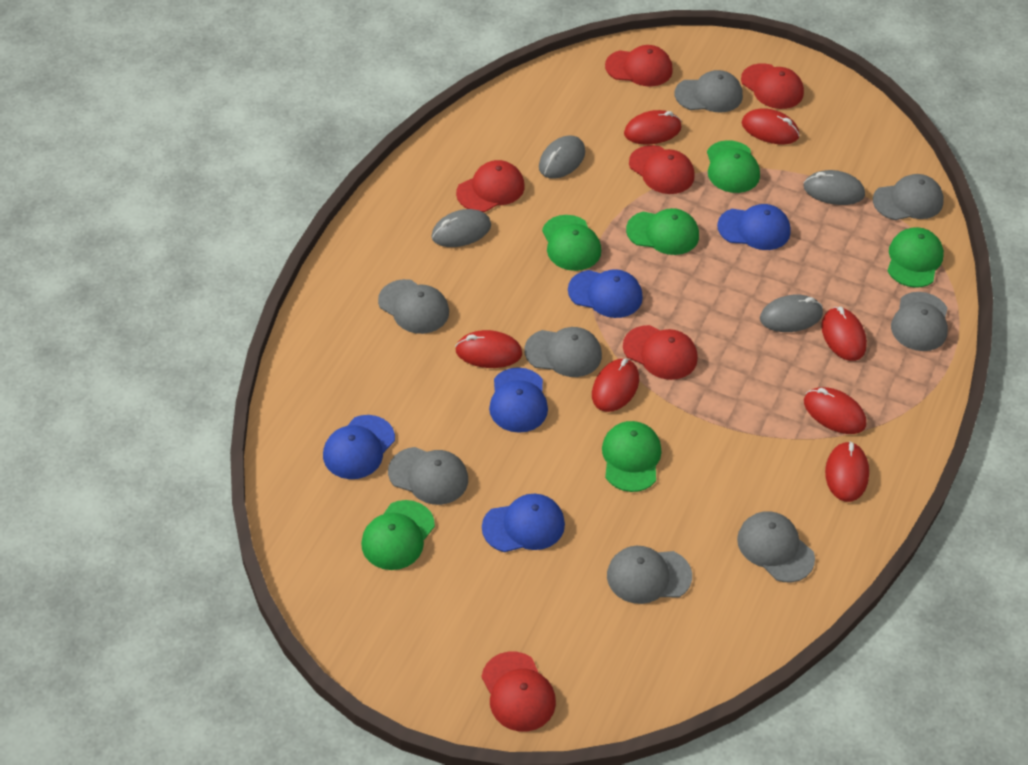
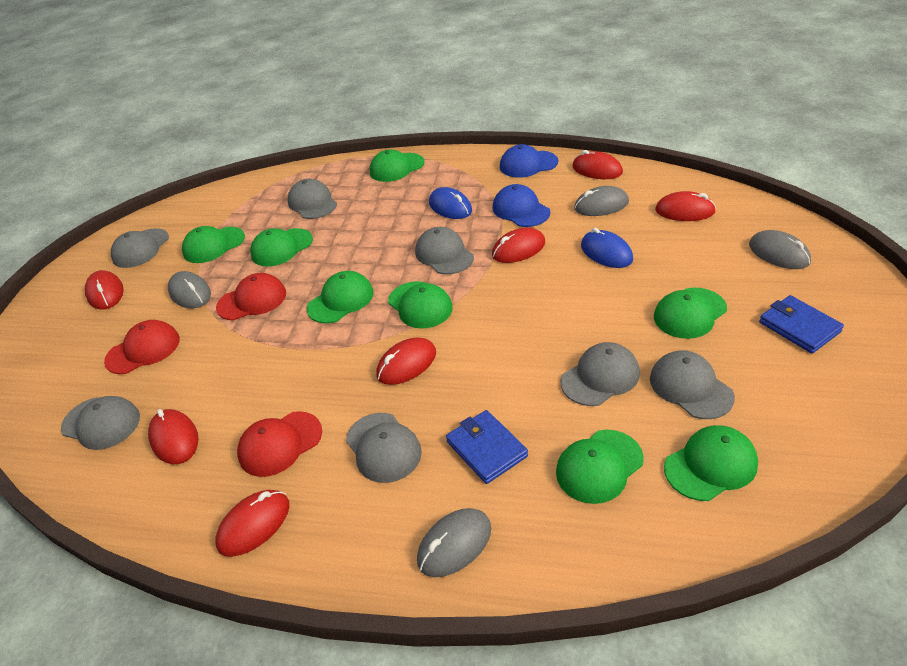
blue cap: 5 -> 2
blue mouse: 0 -> 2
blue wallet: 0 -> 2
green cap: 6 -> 8
grey cap: 8 -> 7
red cap: 6 -> 3

